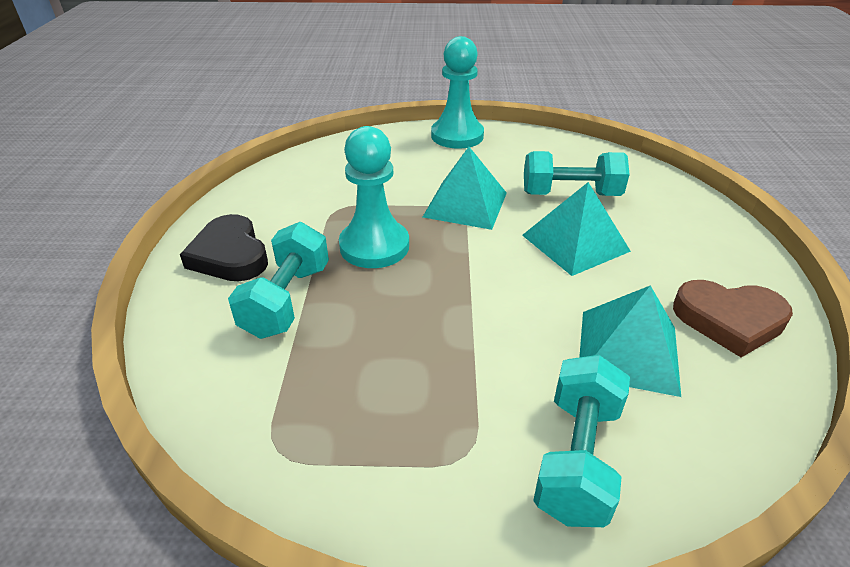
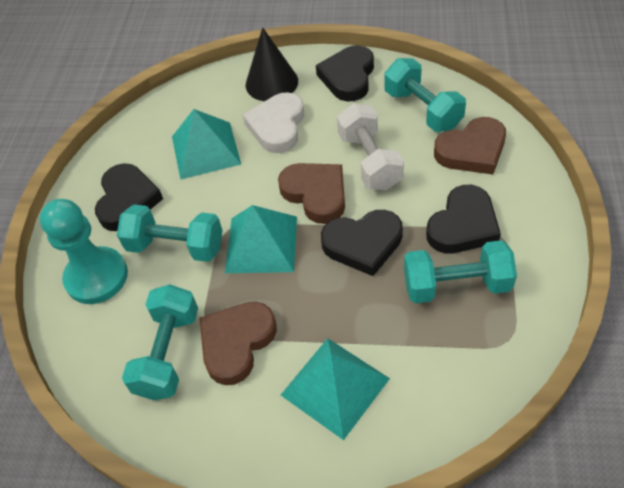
black cone: 0 -> 1
black heart: 1 -> 4
brown heart: 1 -> 3
turquoise dumbbell: 3 -> 4
turquoise pawn: 2 -> 1
white dumbbell: 0 -> 1
white heart: 0 -> 1

